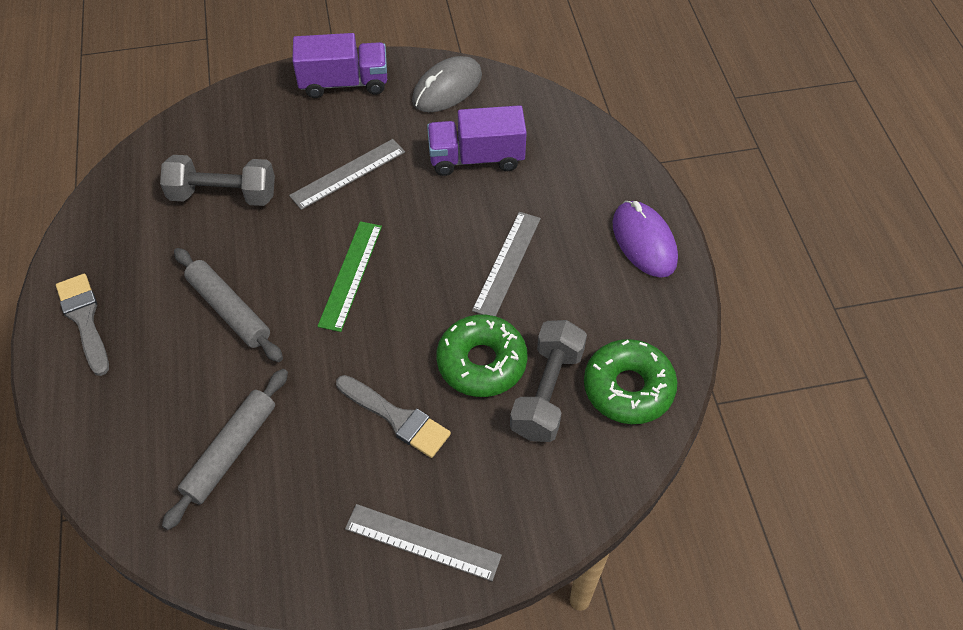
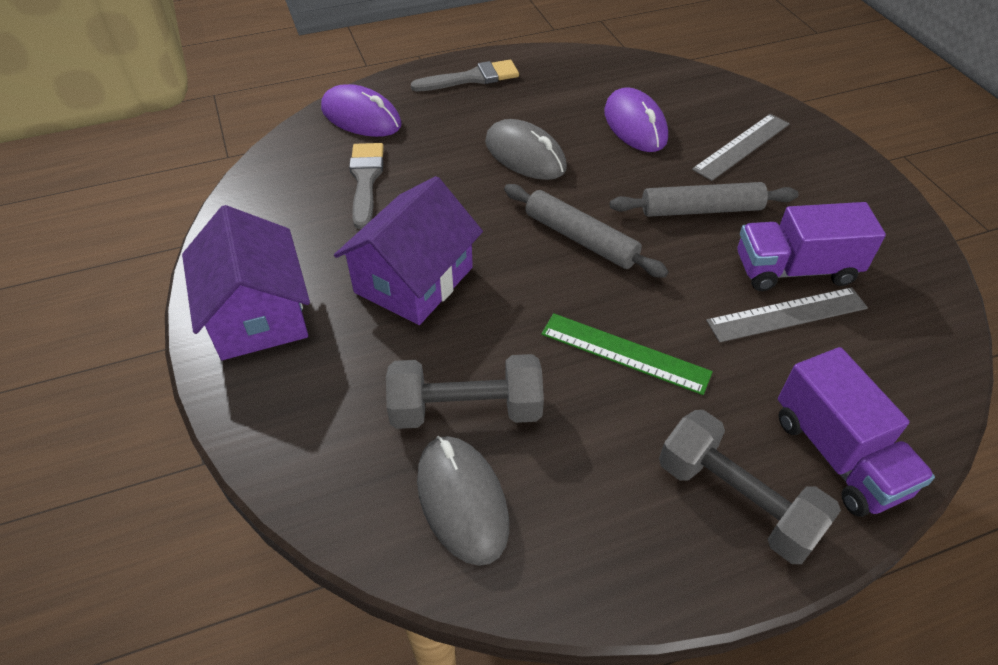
green donut: 2 -> 0
grey mouse: 1 -> 2
grey ruler: 3 -> 2
purple house: 0 -> 2
purple mouse: 1 -> 2

